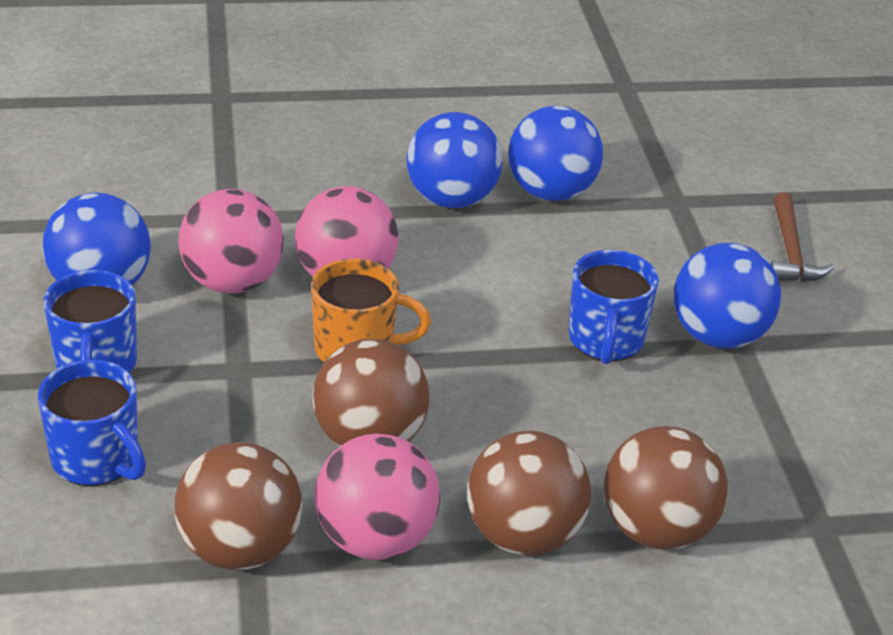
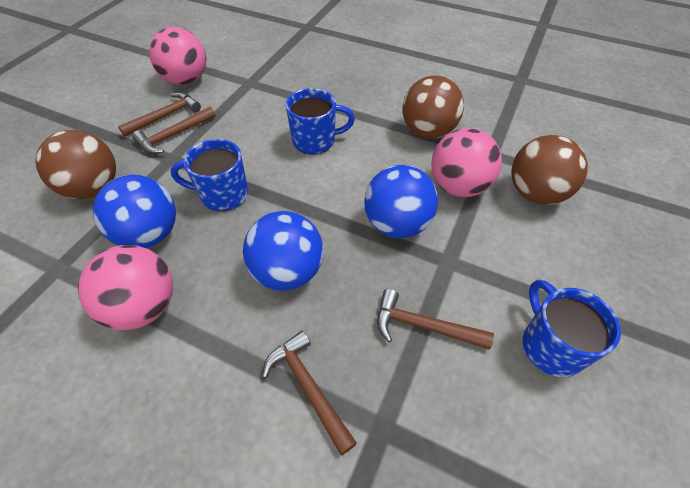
blue ball: 4 -> 3
brown ball: 4 -> 3
brown hammer: 1 -> 4
orange mug: 1 -> 0

